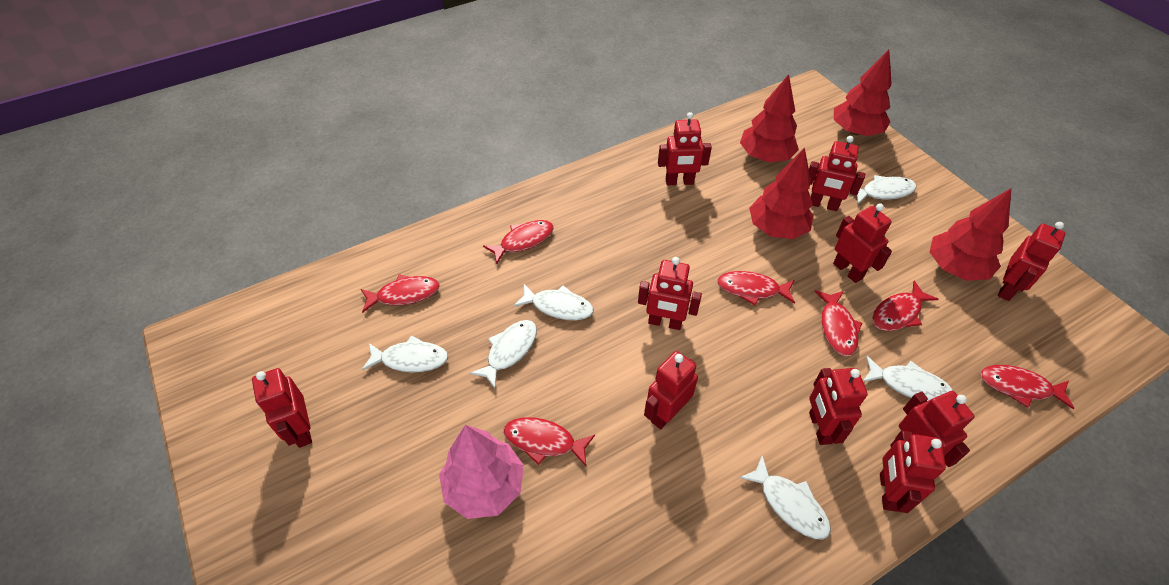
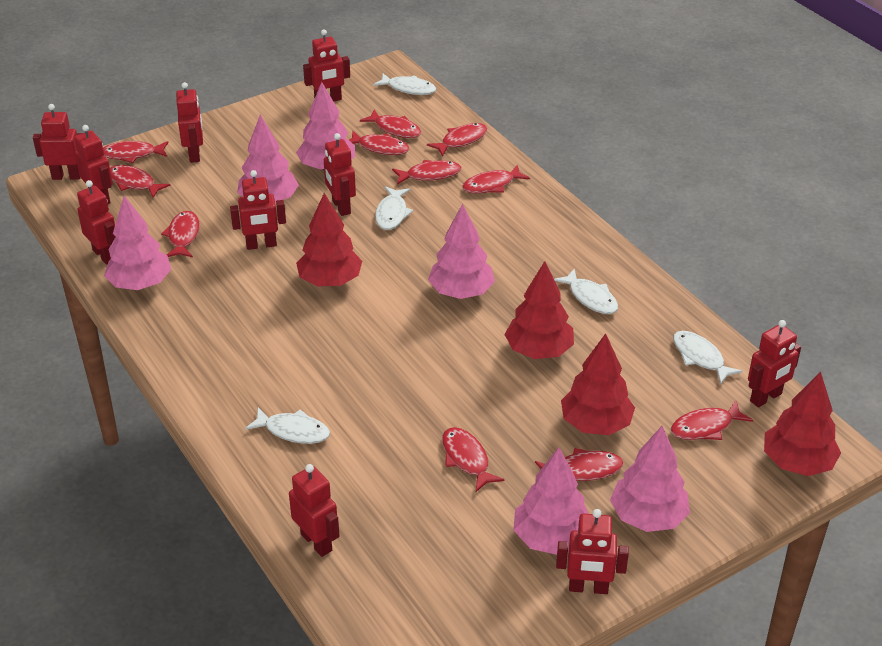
pink tree: 1 -> 6
red fish: 7 -> 11
white fish: 6 -> 5

